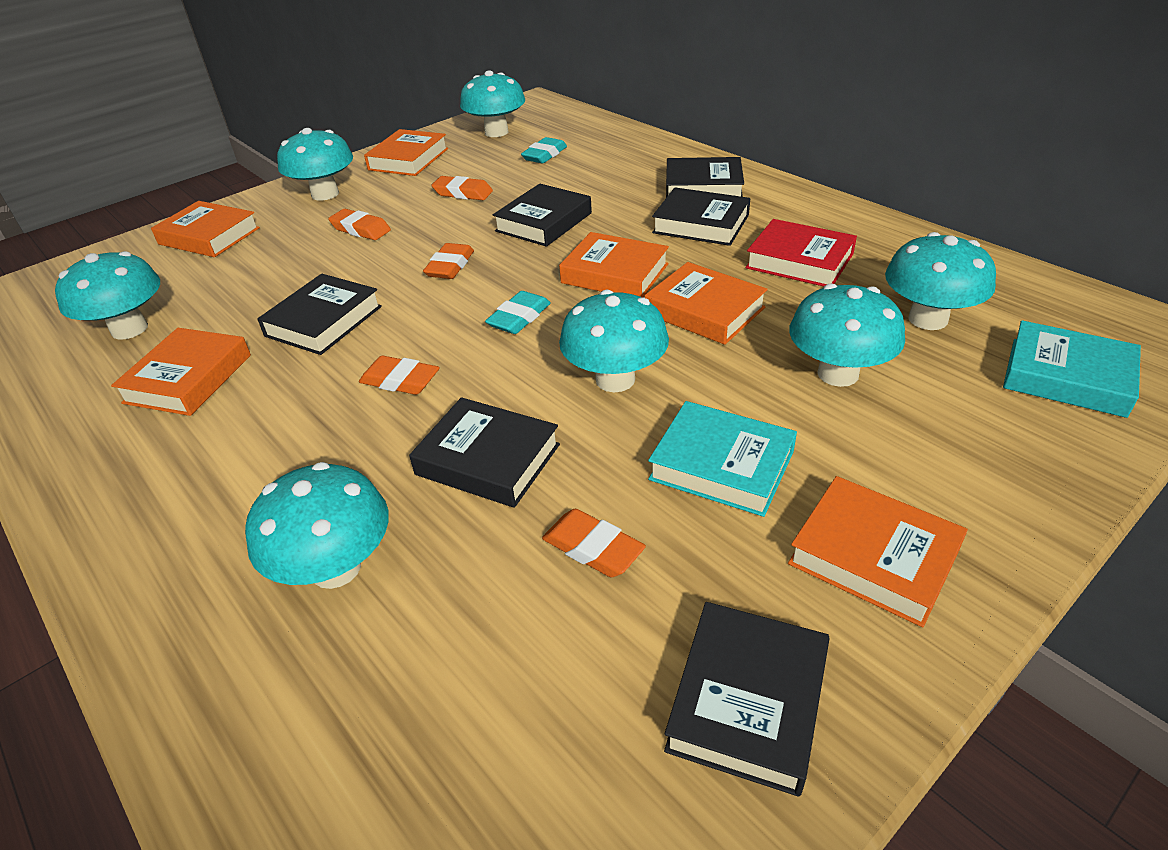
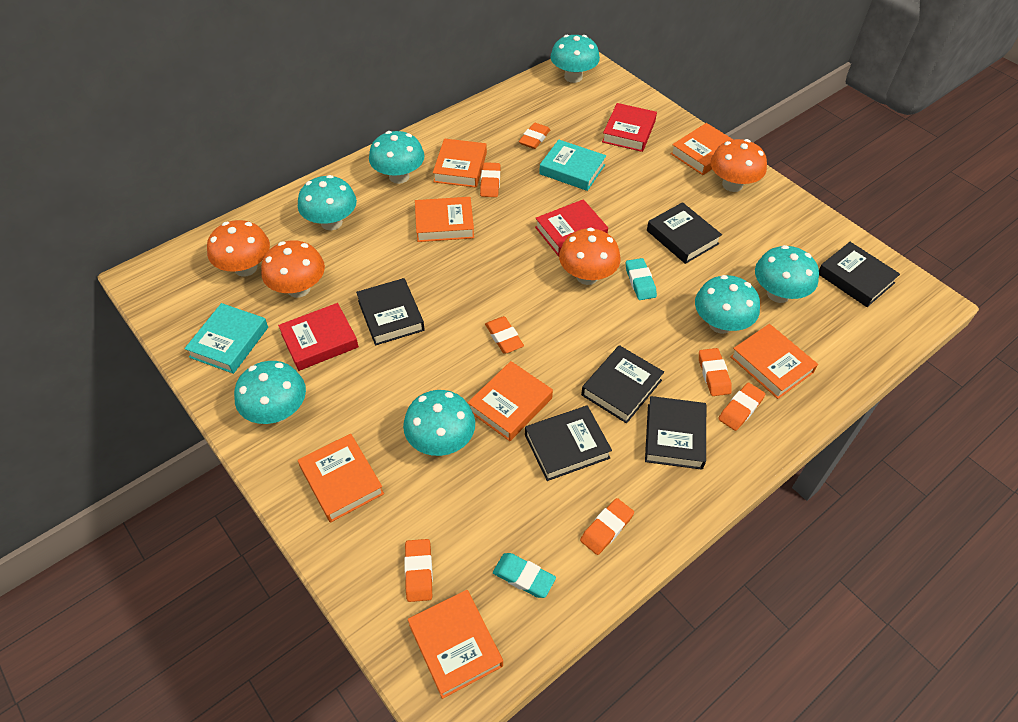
orange book: 6 -> 7
orange eraser: 5 -> 7
orange mushroom: 0 -> 4
red book: 1 -> 3

